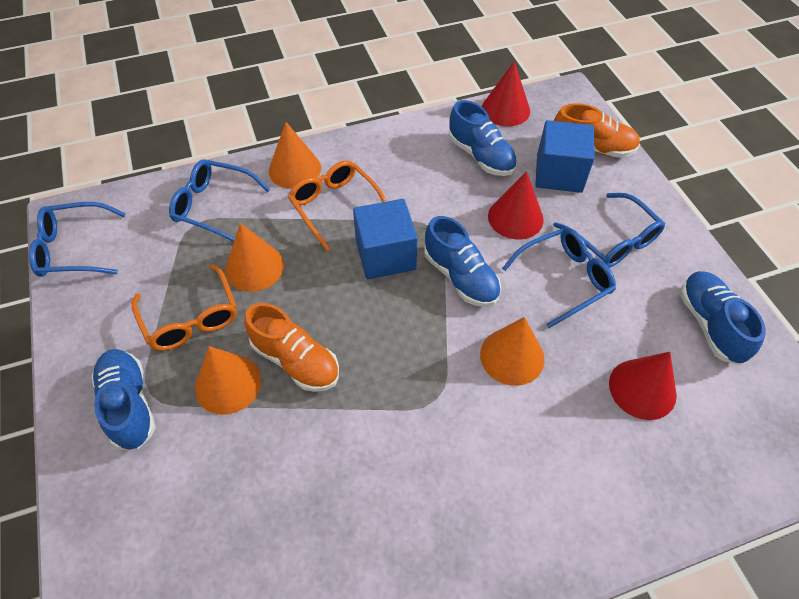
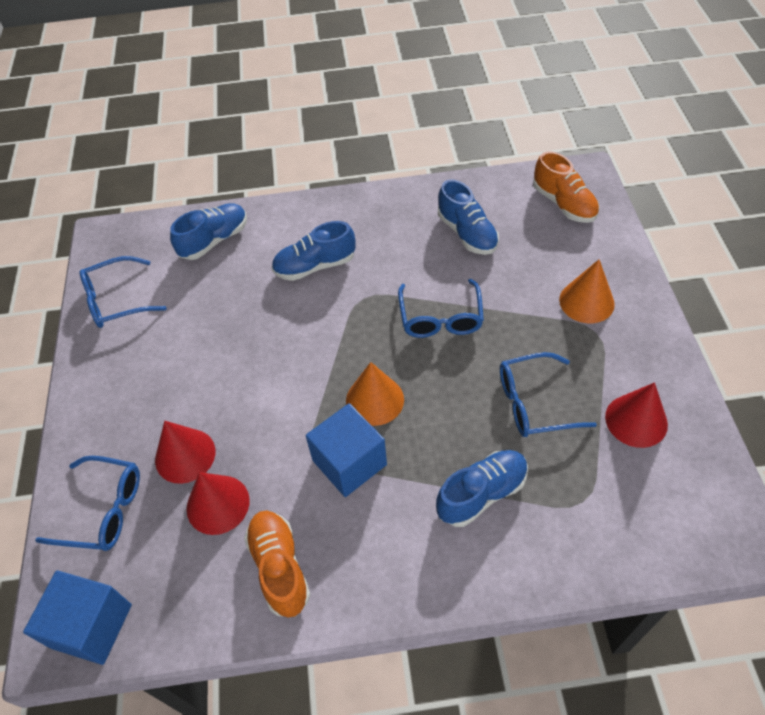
orange cone: 4 -> 2
orange glasses: 2 -> 0

